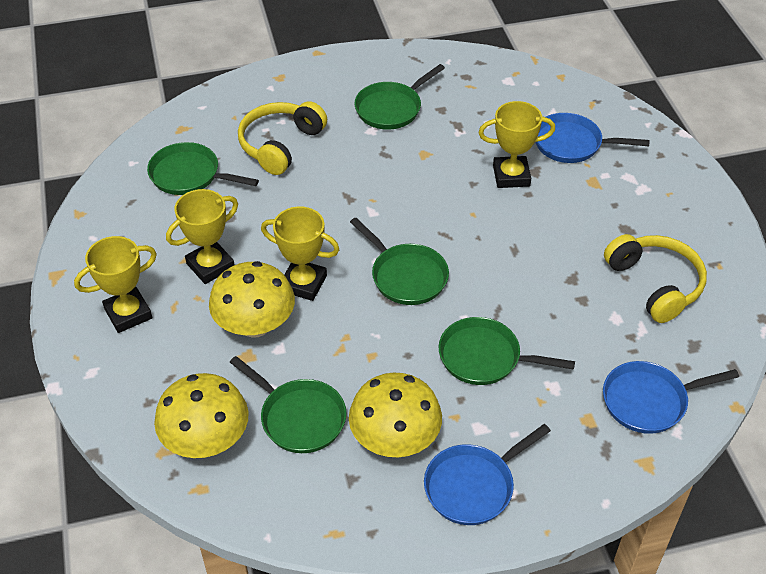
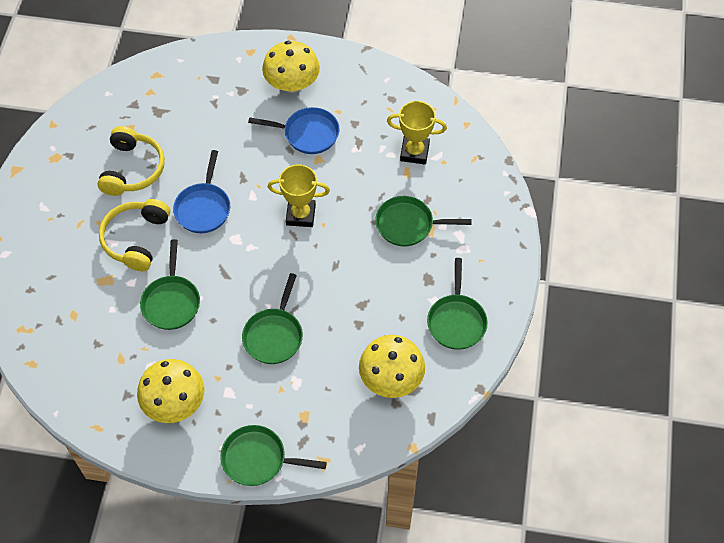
blue pan: 3 -> 2
yellow trophy: 4 -> 2

